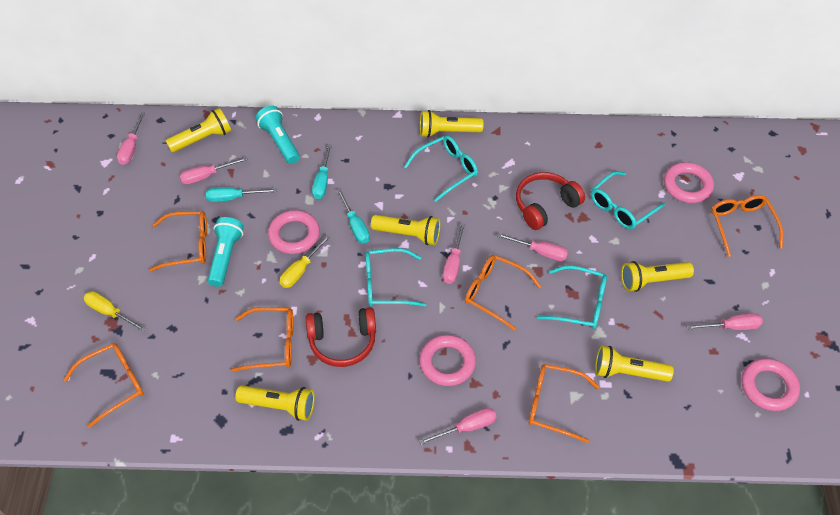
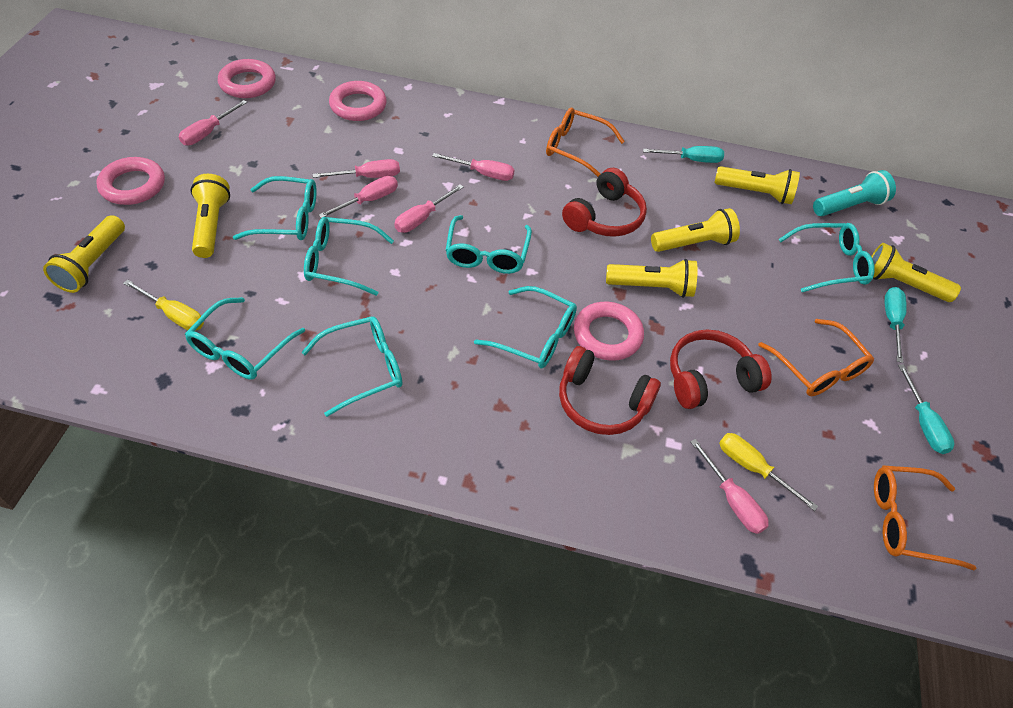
orange glasses: 6 -> 3
red headphones: 2 -> 3
turquoise flashlight: 2 -> 1
turquoise glasses: 4 -> 7

